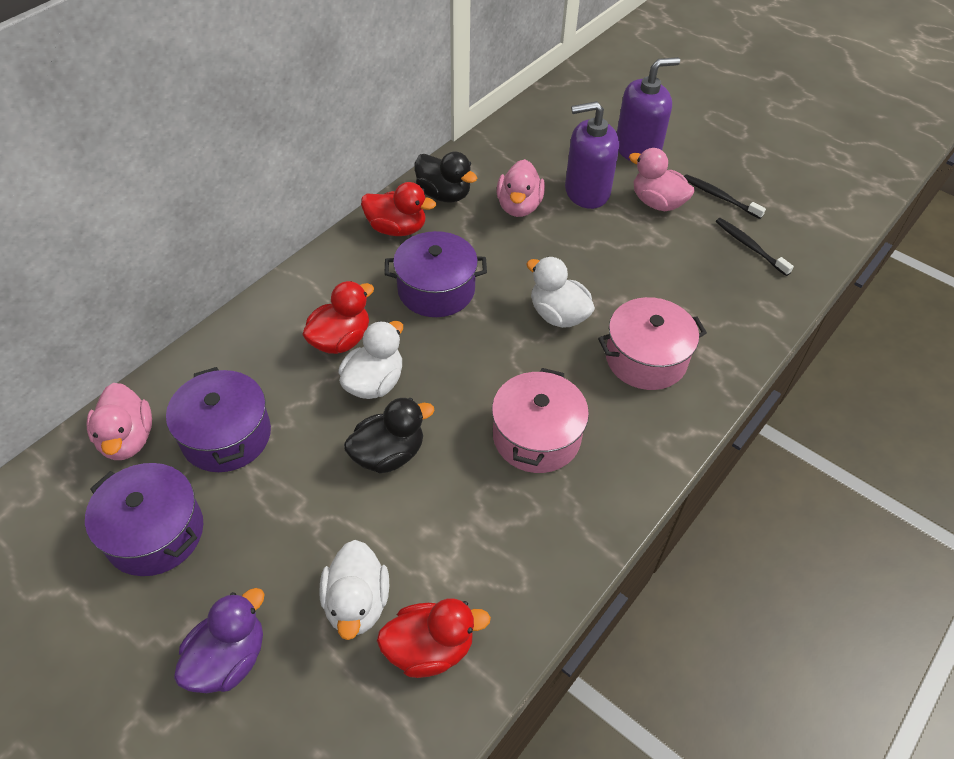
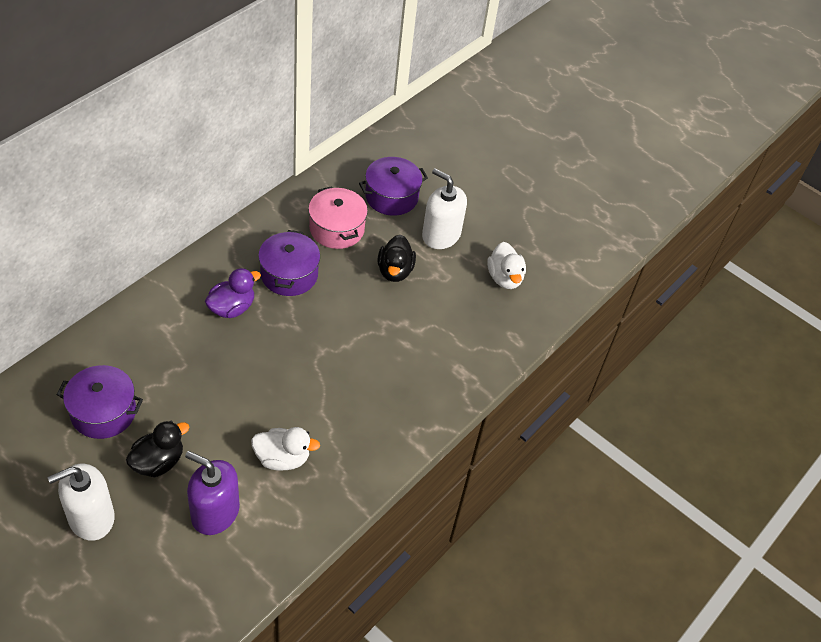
black toothbrush: 2 -> 0
pink duck: 3 -> 0
pink pot: 2 -> 1
purple soap dispenser: 2 -> 1
red duck: 3 -> 0
white duck: 3 -> 2
white soap dispenser: 0 -> 2

